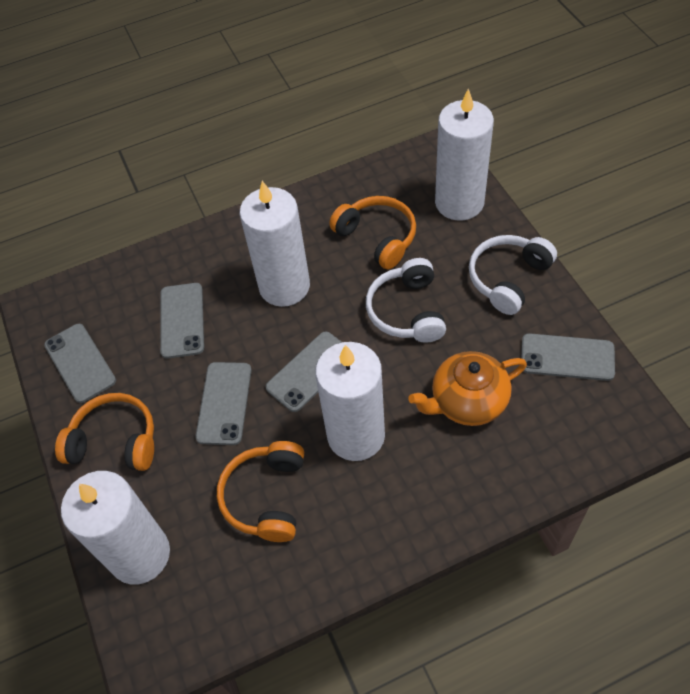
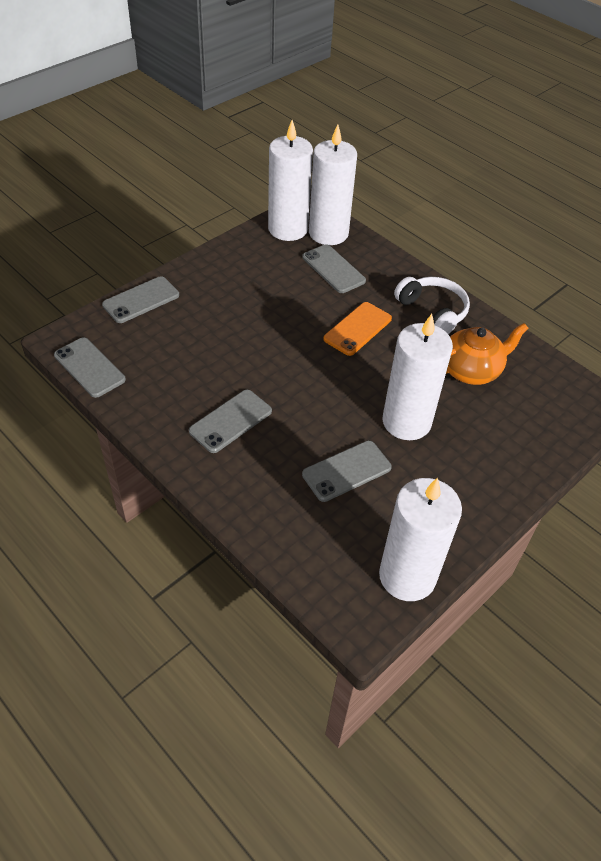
orange headphones: 3 -> 0
orange phone: 0 -> 1
white headphones: 2 -> 1

